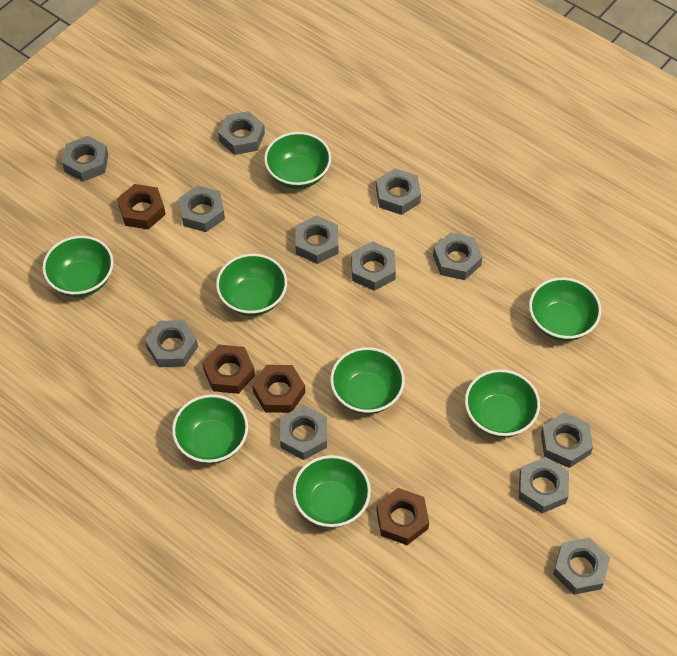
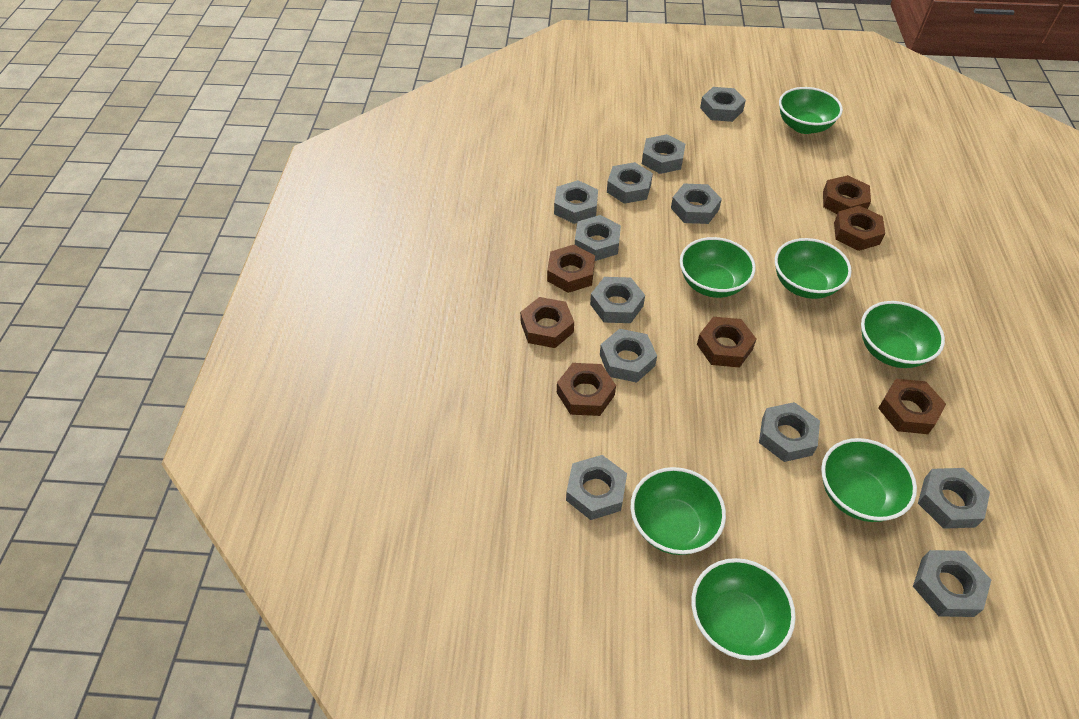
brown nut: 4 -> 7
green bowl: 8 -> 7

